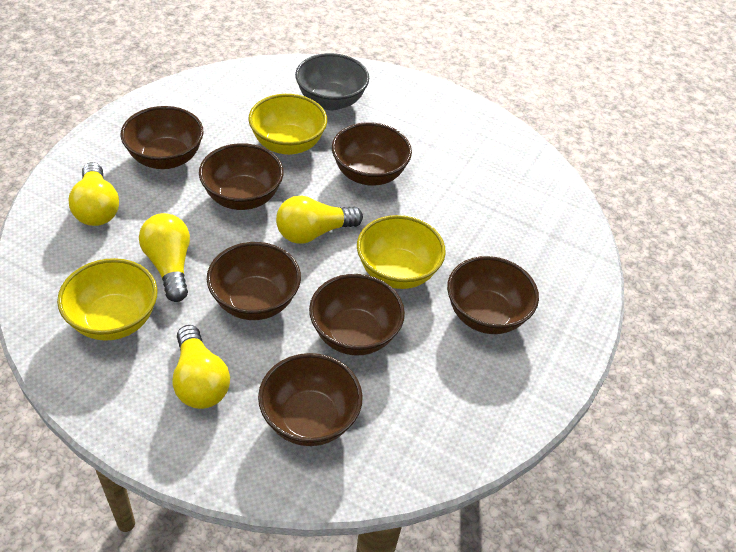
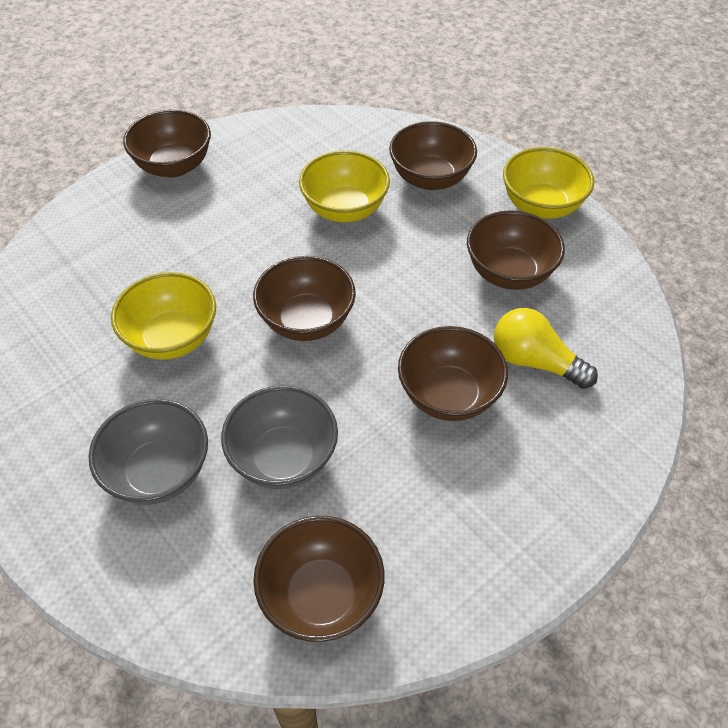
brown bowl: 7 -> 6
grey bowl: 1 -> 2
yellow light bulb: 4 -> 1

